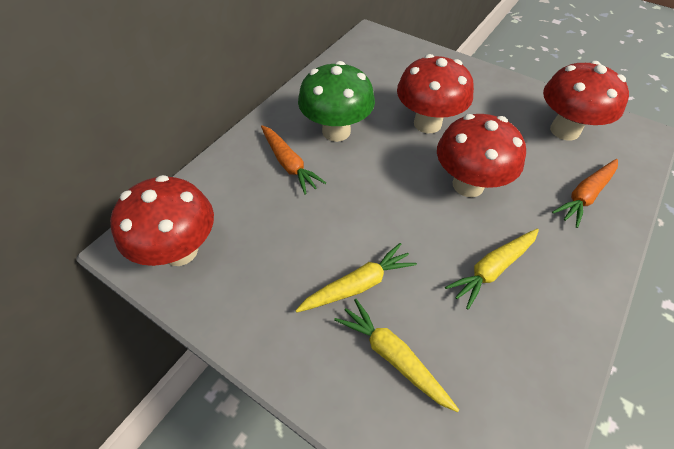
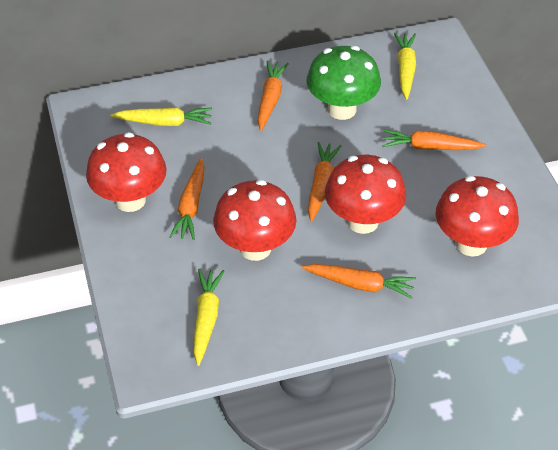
orange carrot: 2 -> 5

